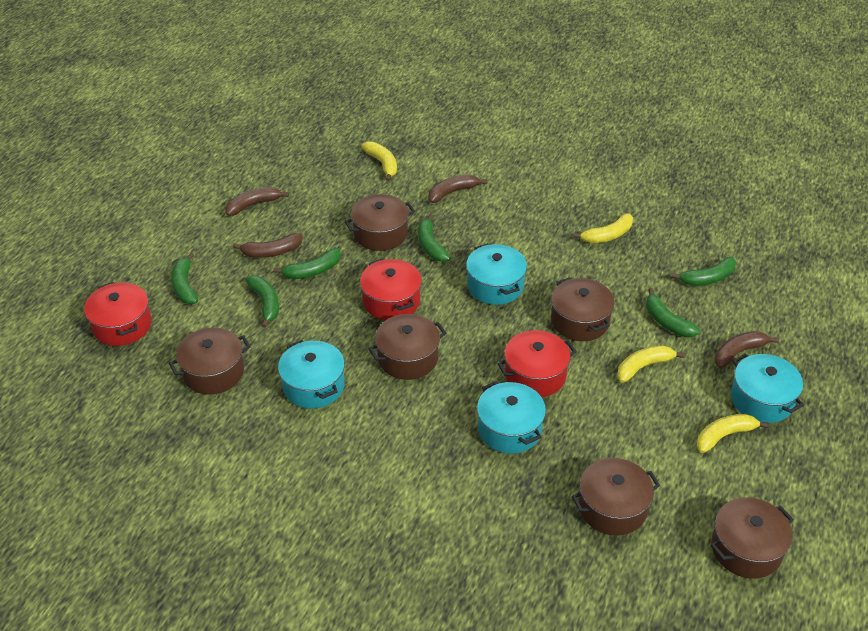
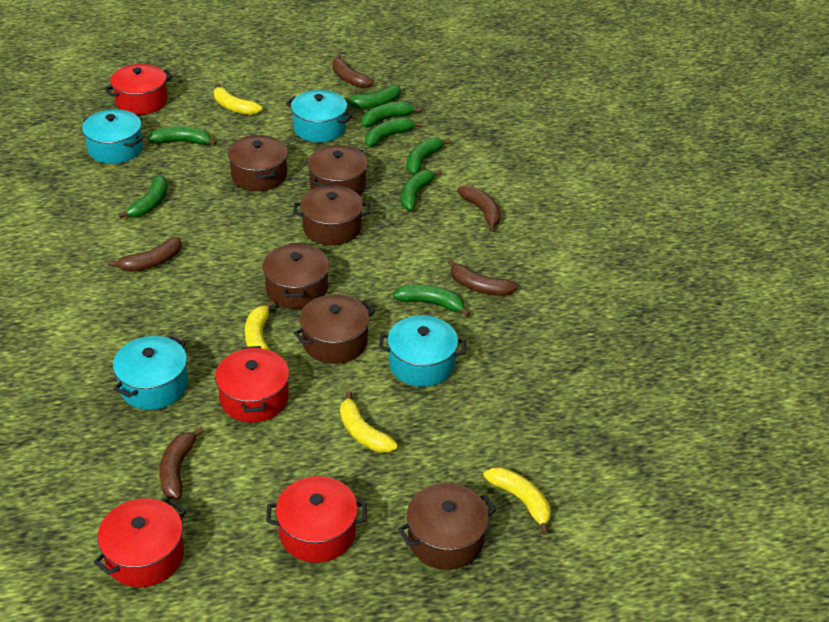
brown banana: 4 -> 5
green banana: 6 -> 8
red pot: 3 -> 4

